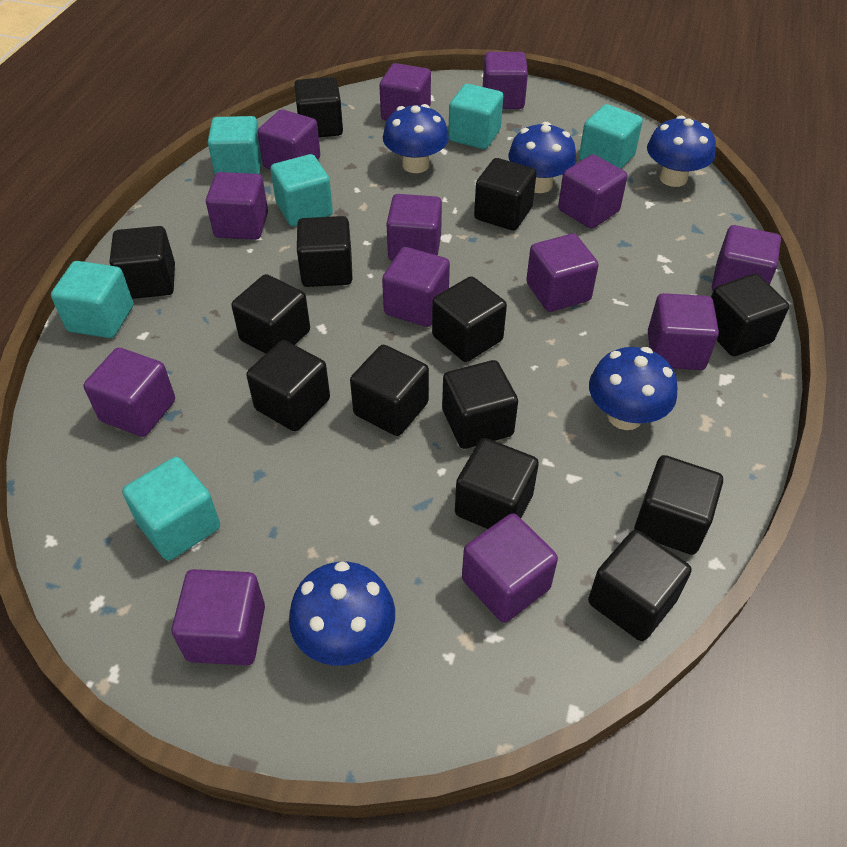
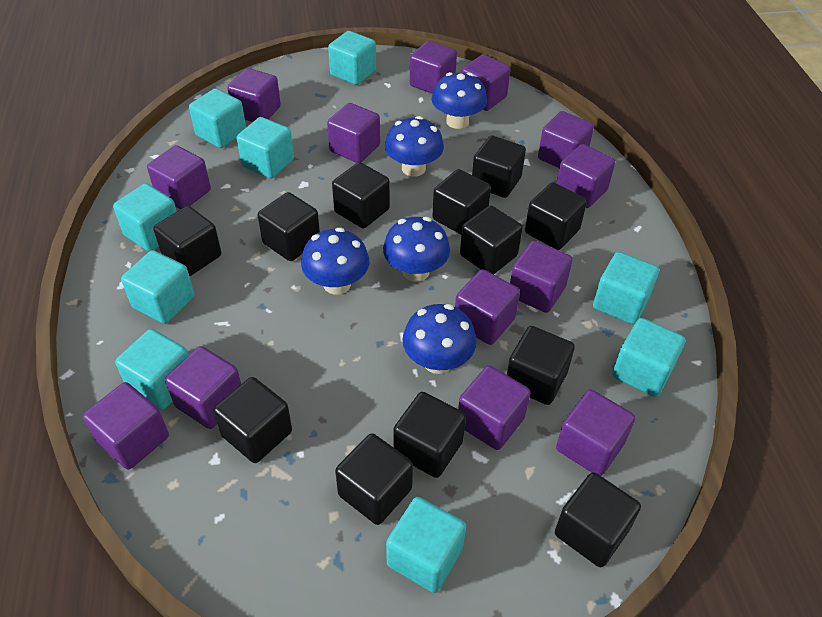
black cube: 13 -> 12
turquoise cube: 6 -> 9

